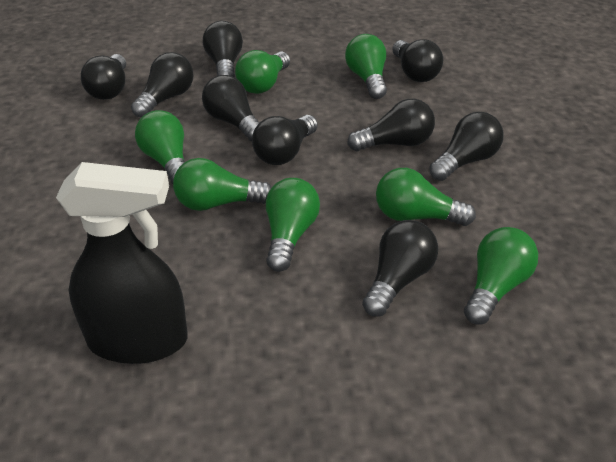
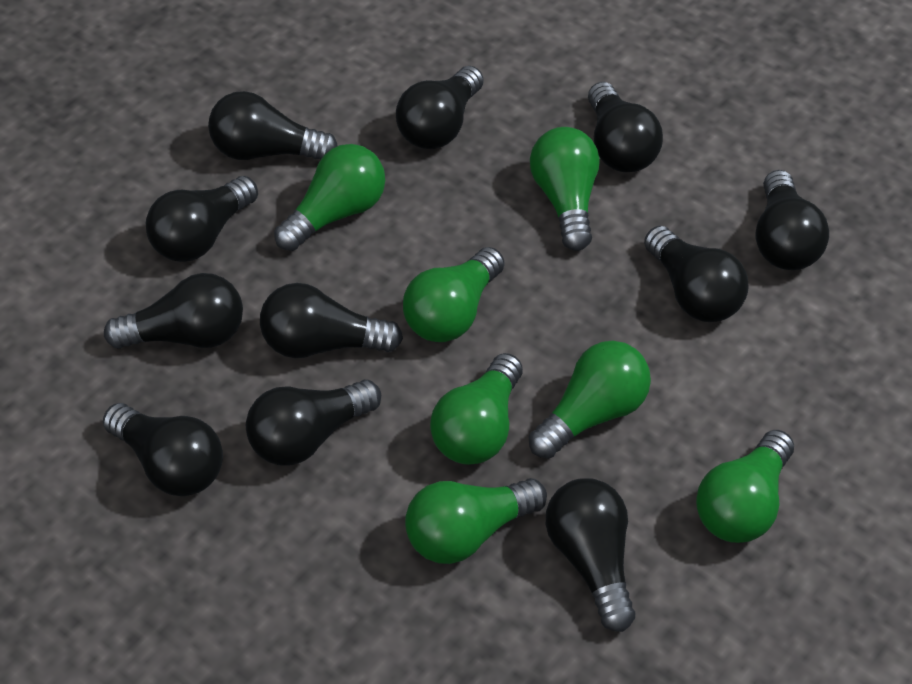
black light bulb: 9 -> 11
black spray bottle: 1 -> 0

